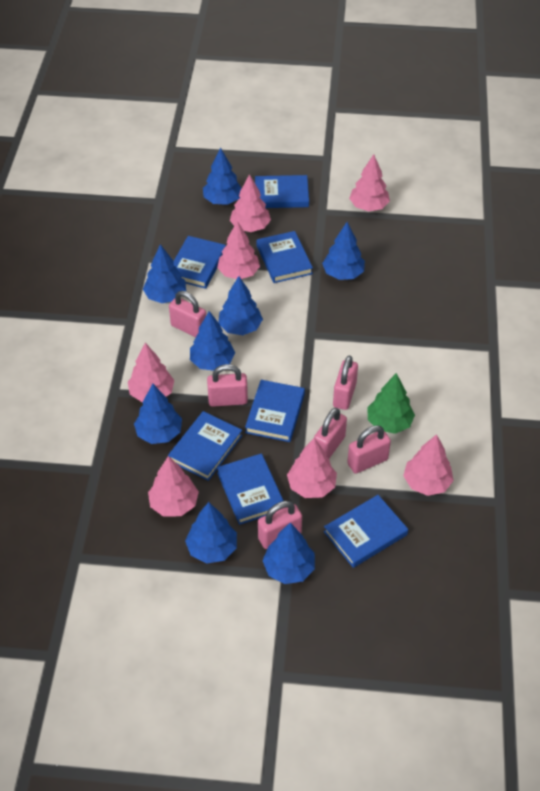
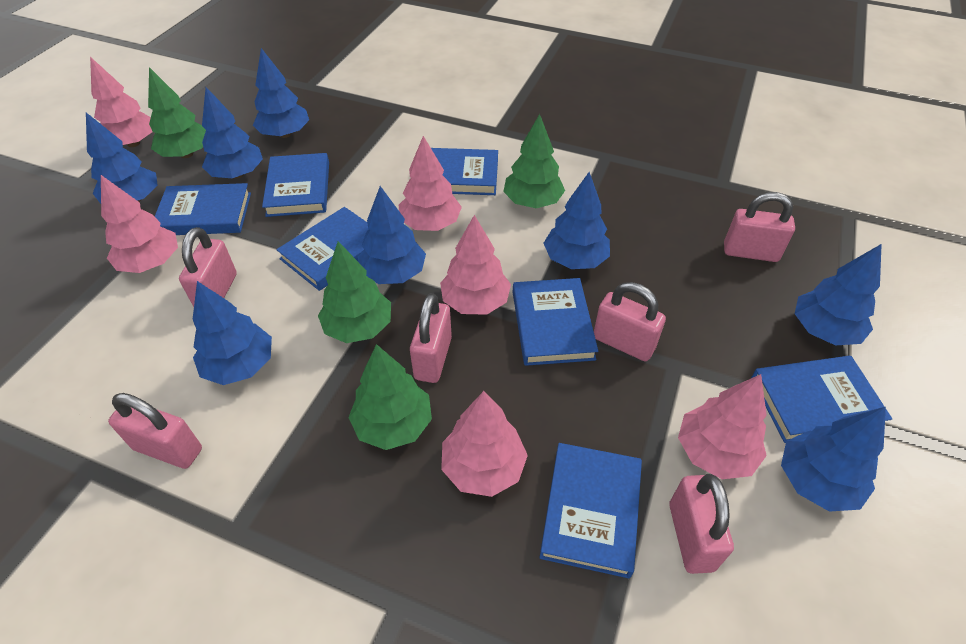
green tree: 1 -> 4
pink tree: 7 -> 6

